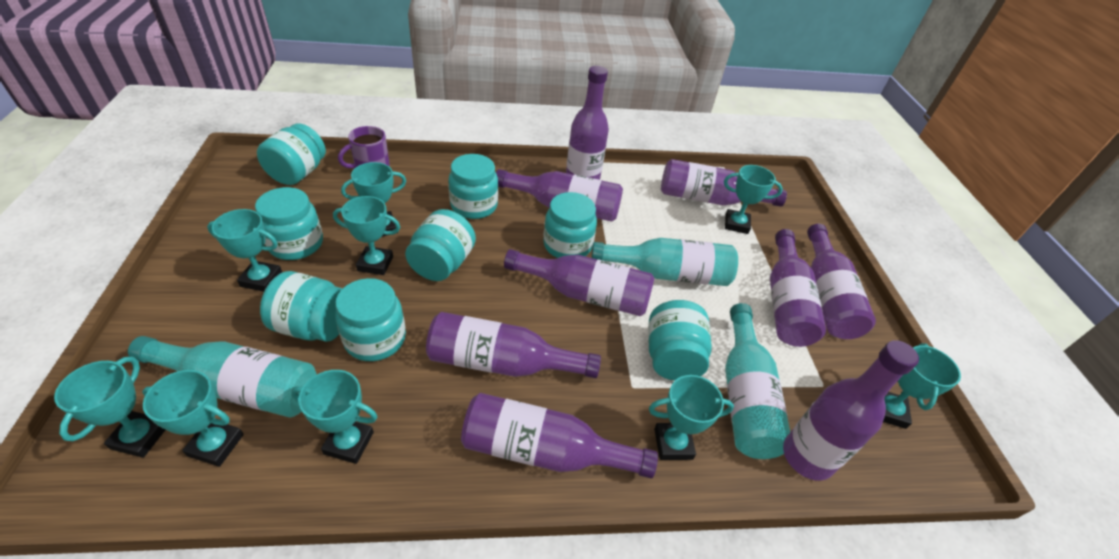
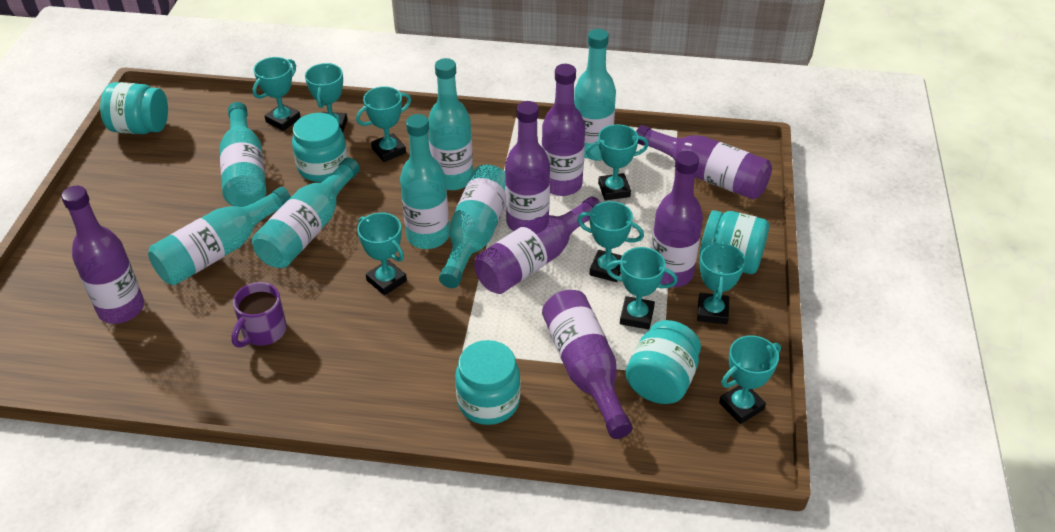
purple bottle: 9 -> 7
turquoise bottle: 3 -> 7
turquoise jar: 8 -> 5

